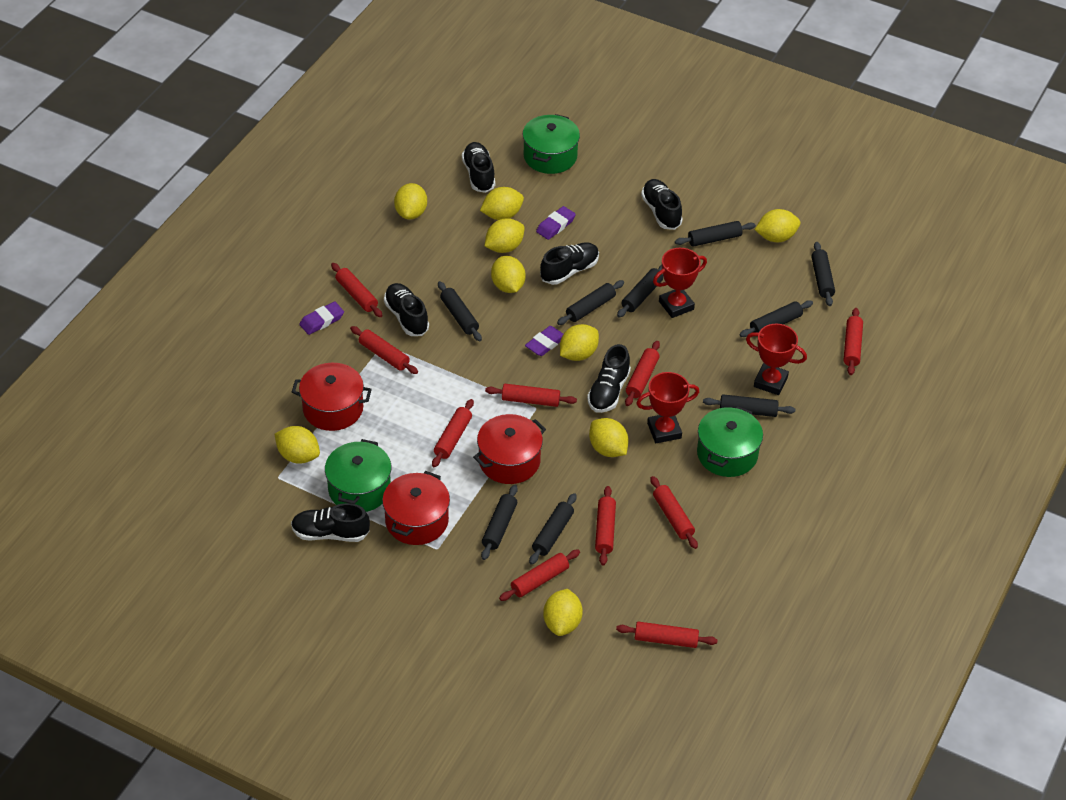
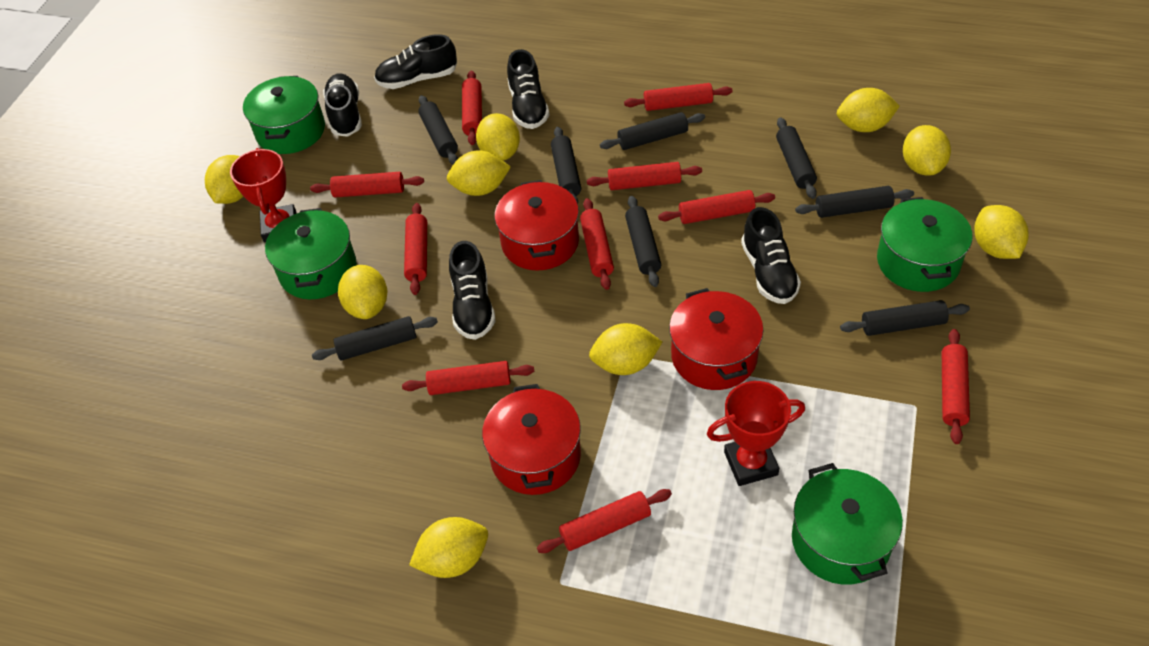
black rolling pin: 9 -> 8
black shoe: 6 -> 5
green pot: 3 -> 4
purple eraser: 3 -> 0
red trophy: 3 -> 2

